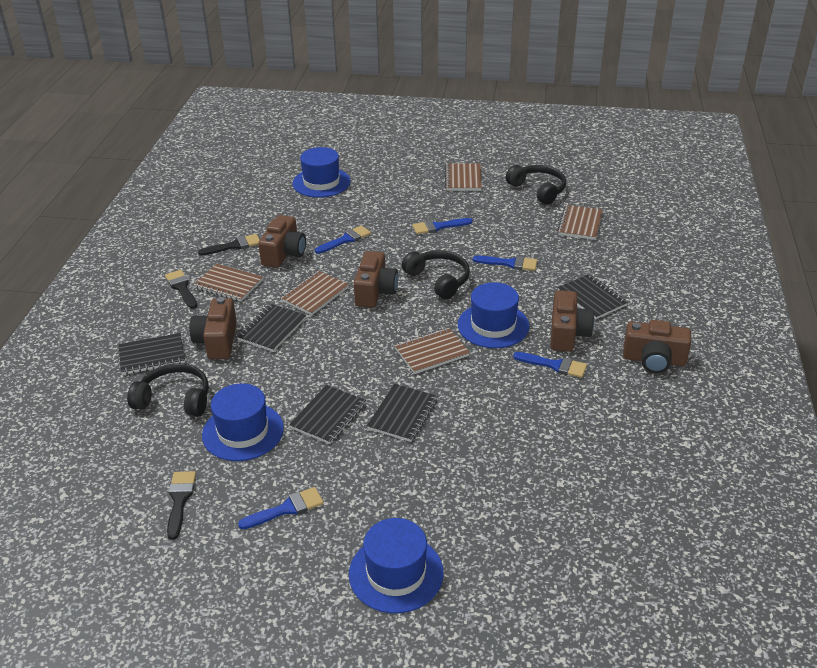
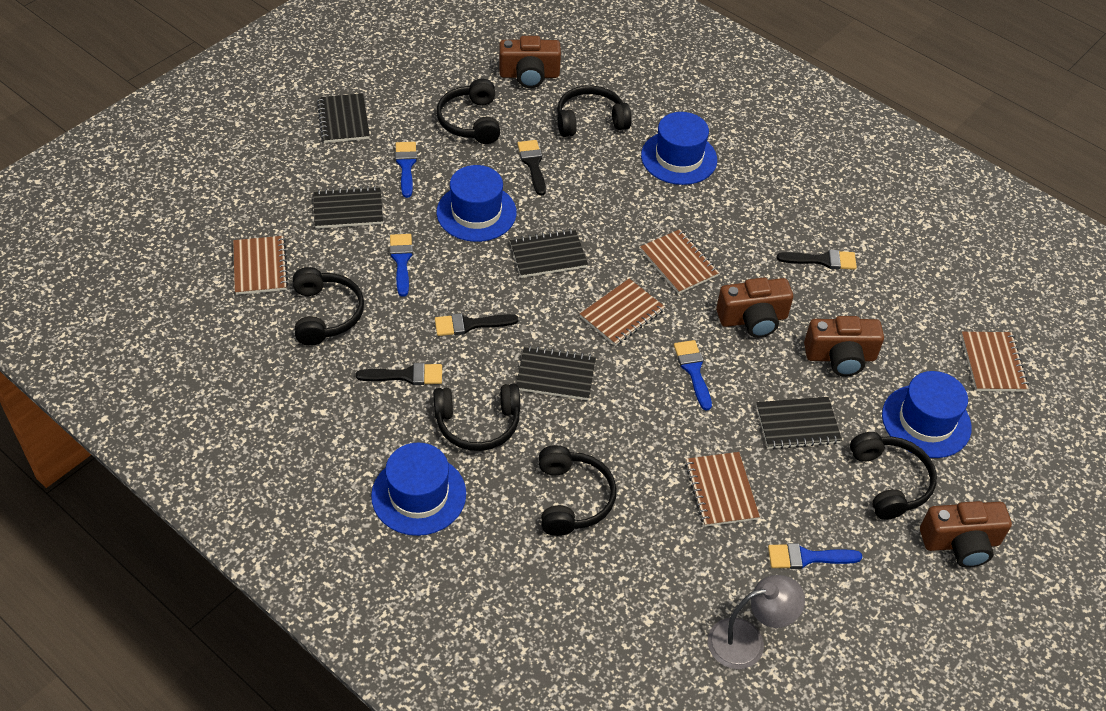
black brush: 3 -> 4
black headphones: 3 -> 6
blue brush: 5 -> 4
brown camera: 5 -> 4
grey lamp: 0 -> 1

